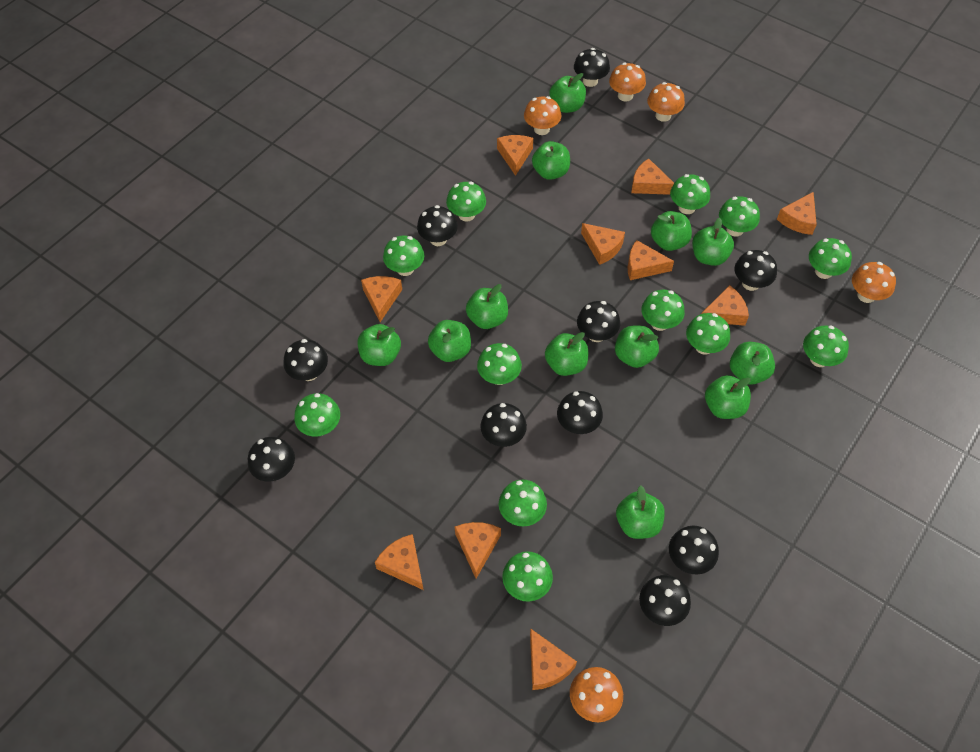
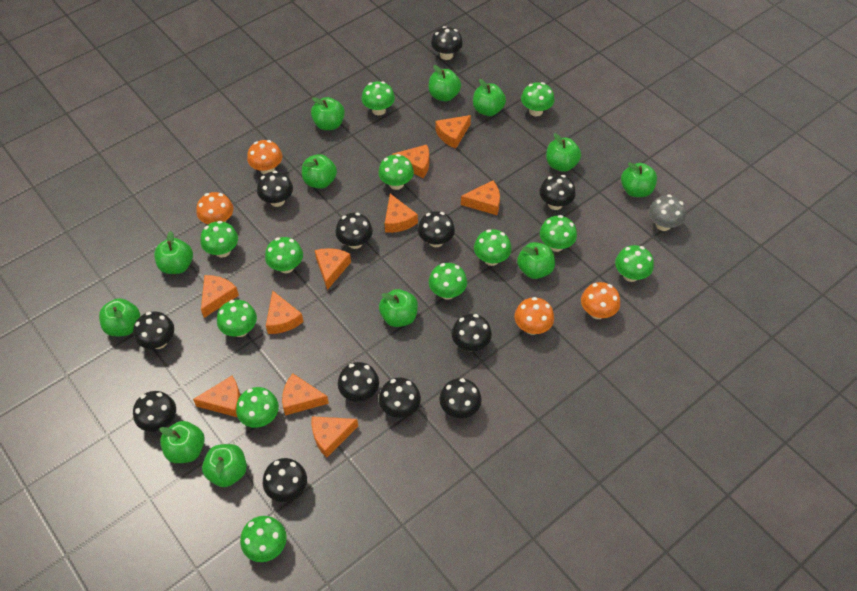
black mushroom: 10 -> 12
grey mushroom: 0 -> 1
orange mushroom: 5 -> 4

